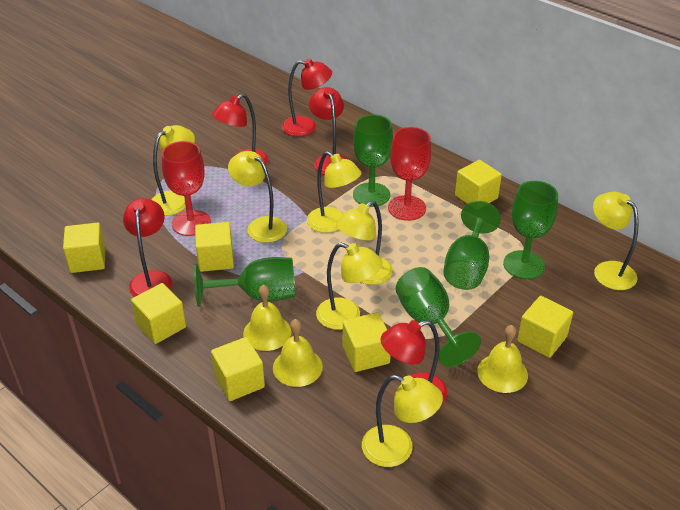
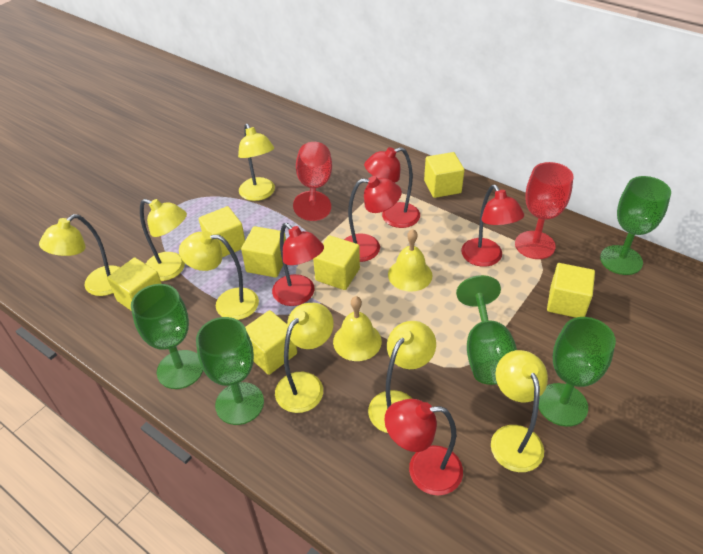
yellow bell: 3 -> 2

